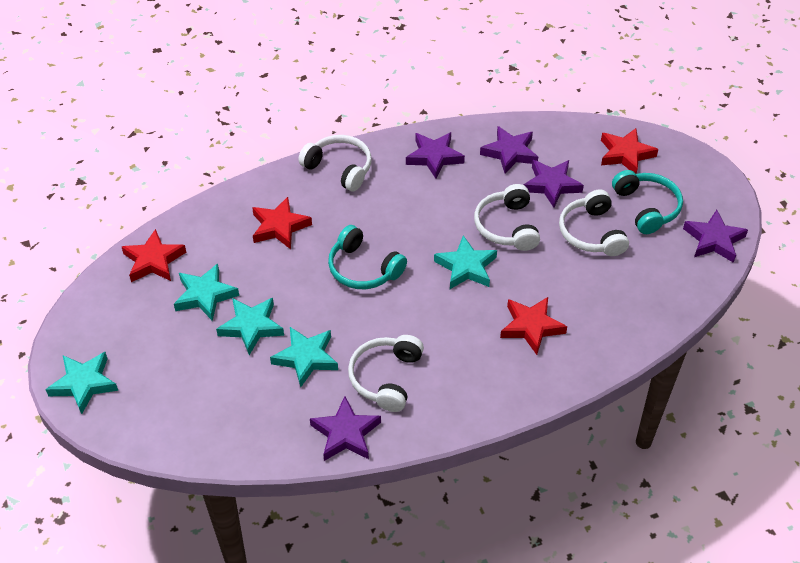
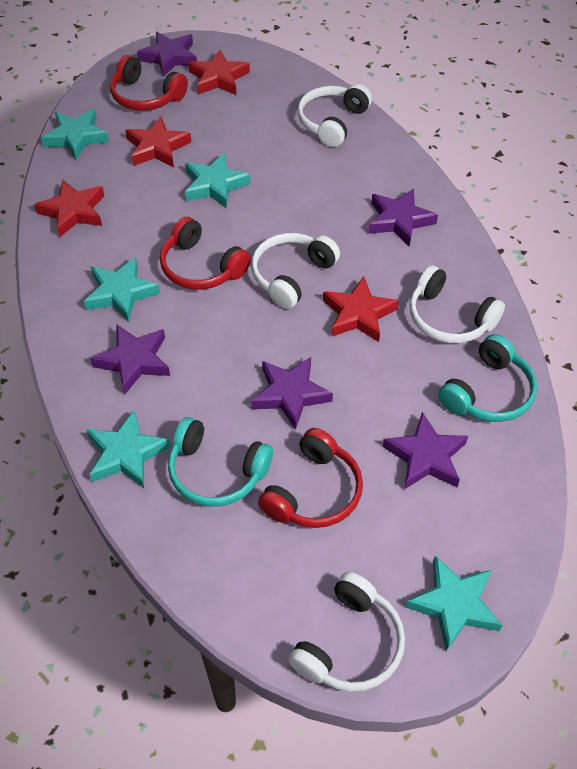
red headphones: 0 -> 3

